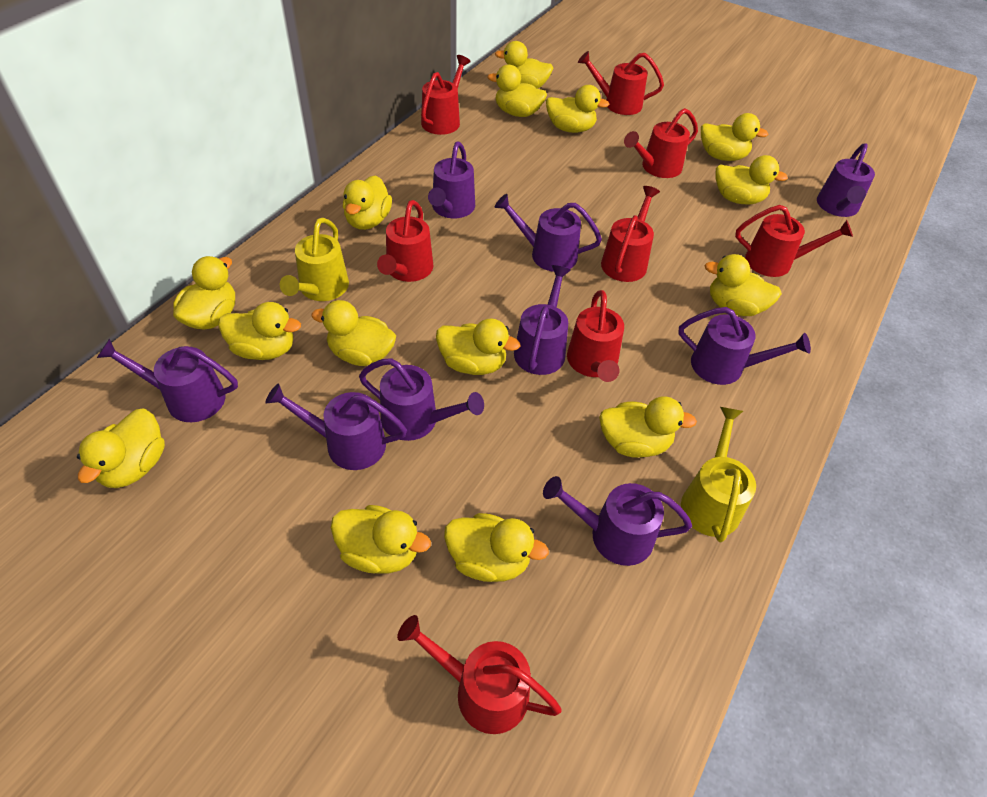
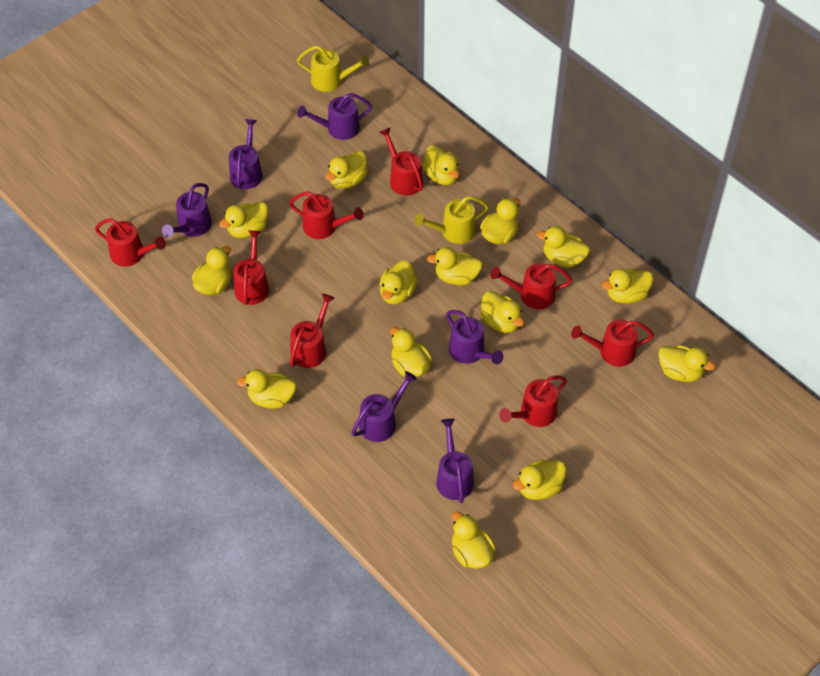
purple watering can: 9 -> 6

